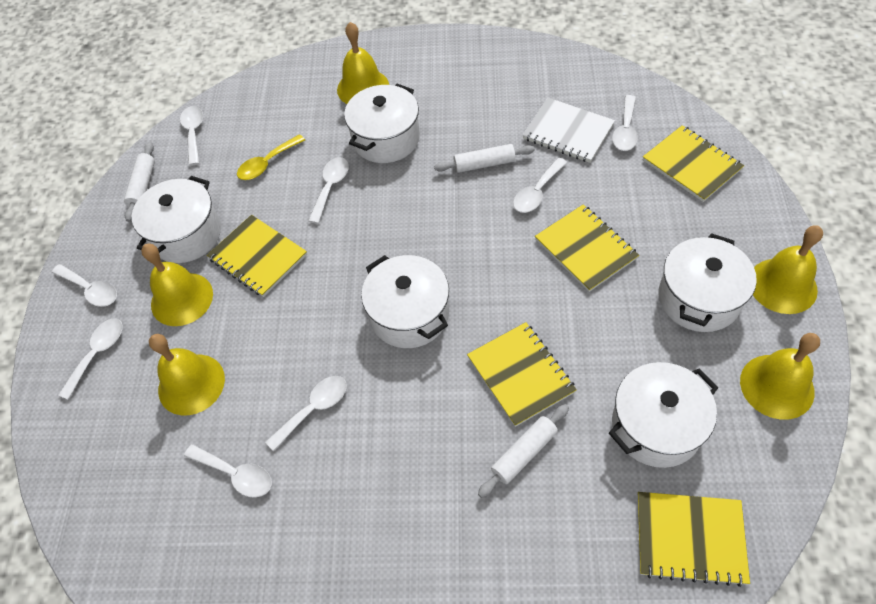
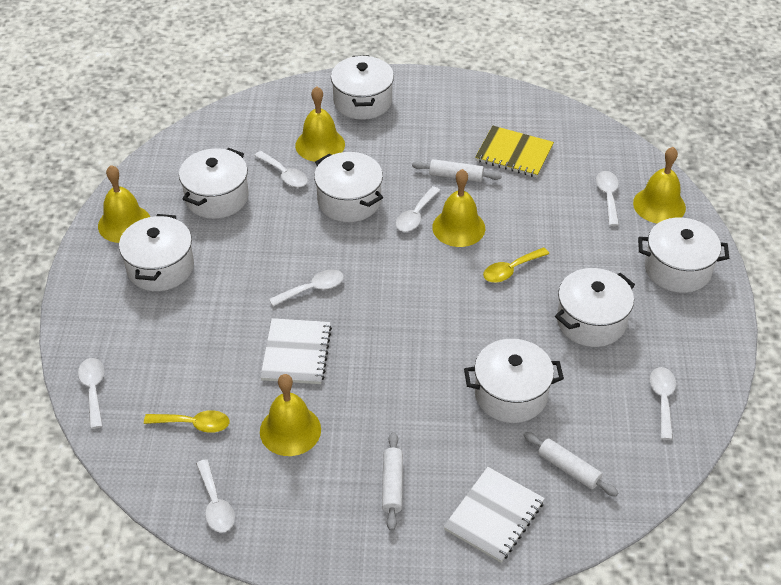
white notebook: 1 -> 2
white pot: 5 -> 7
white spoon: 8 -> 7
yellow notebook: 5 -> 1
yellow spoon: 1 -> 2

